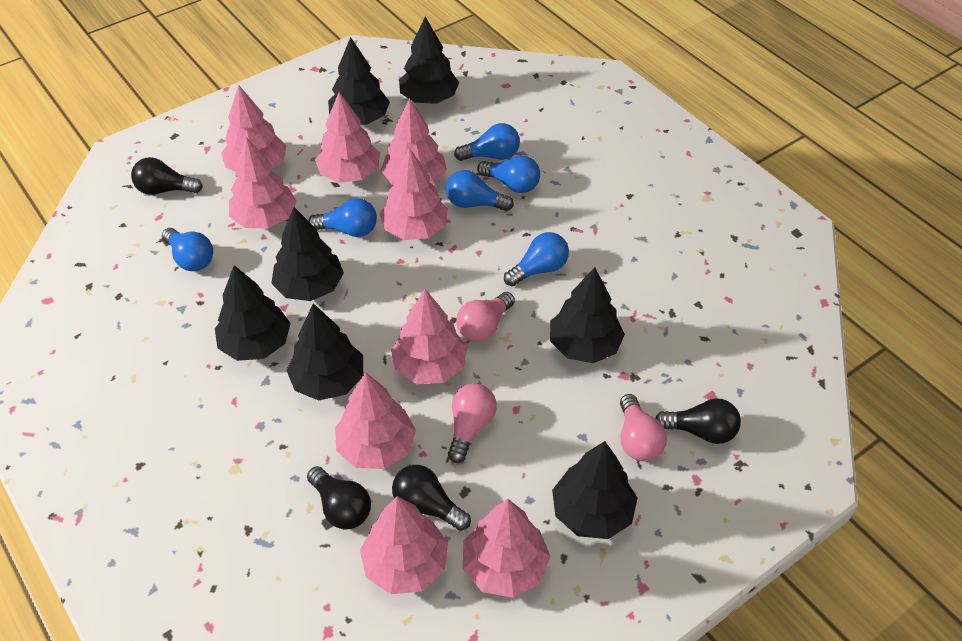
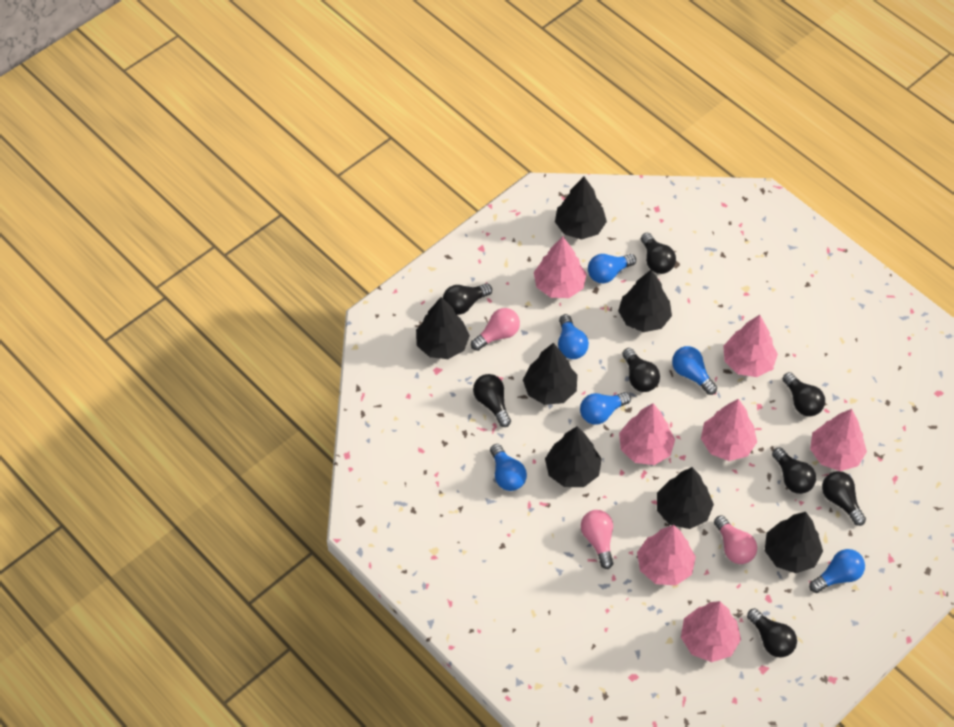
black light bulb: 4 -> 8
pink tree: 9 -> 7

